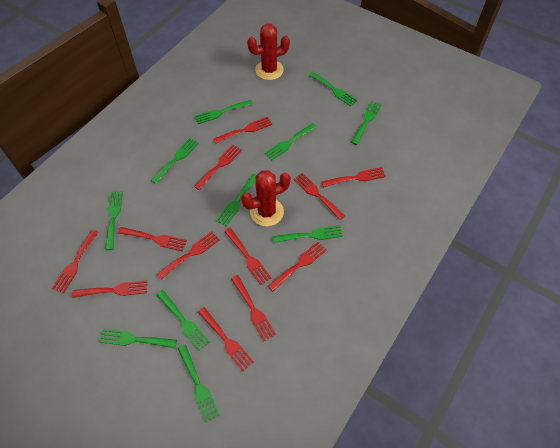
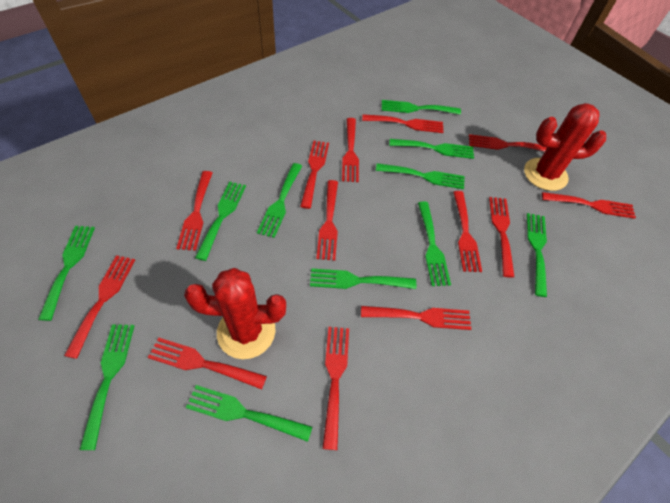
red fork: 12 -> 13

